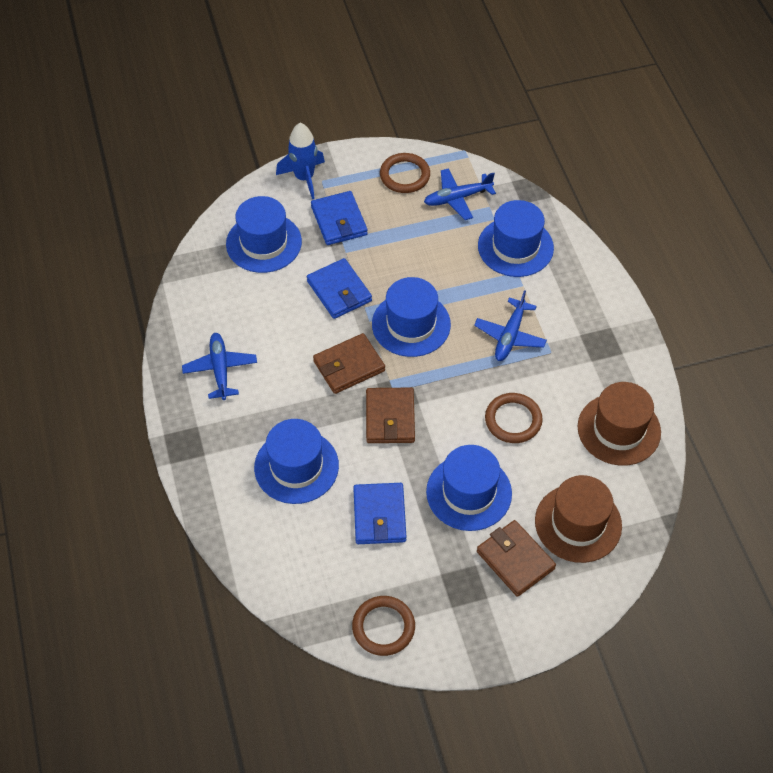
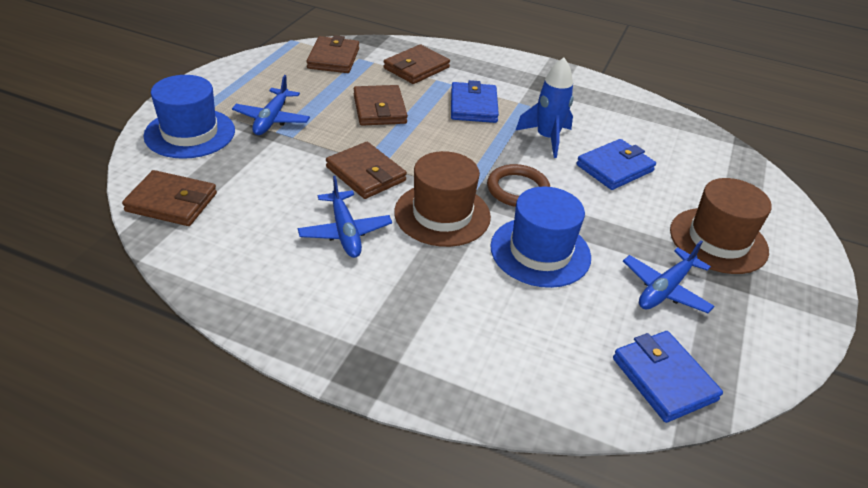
blue hat: 5 -> 2
brown ring: 3 -> 1
brown wallet: 3 -> 5

